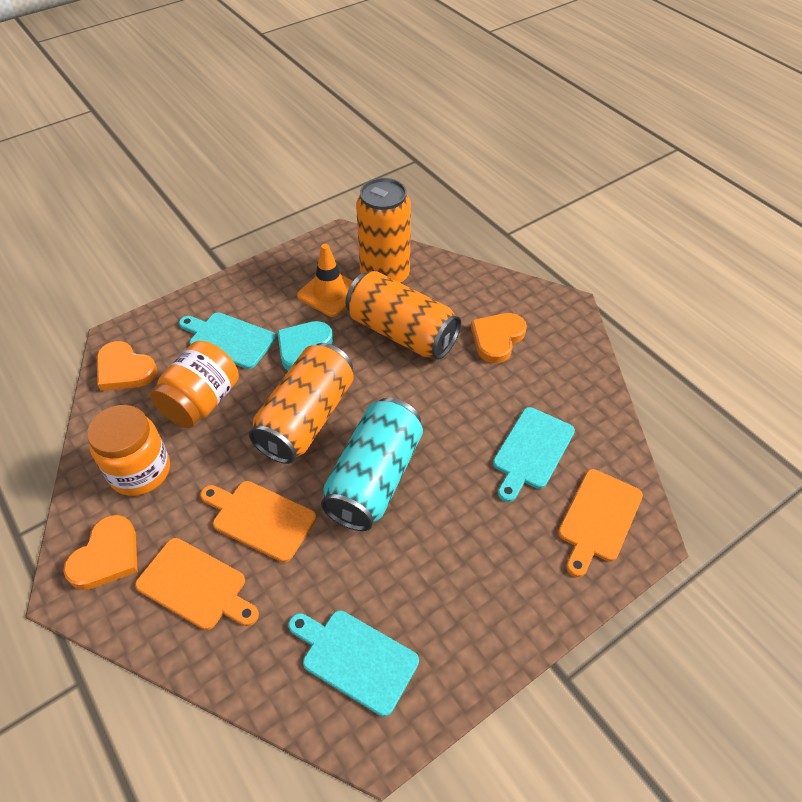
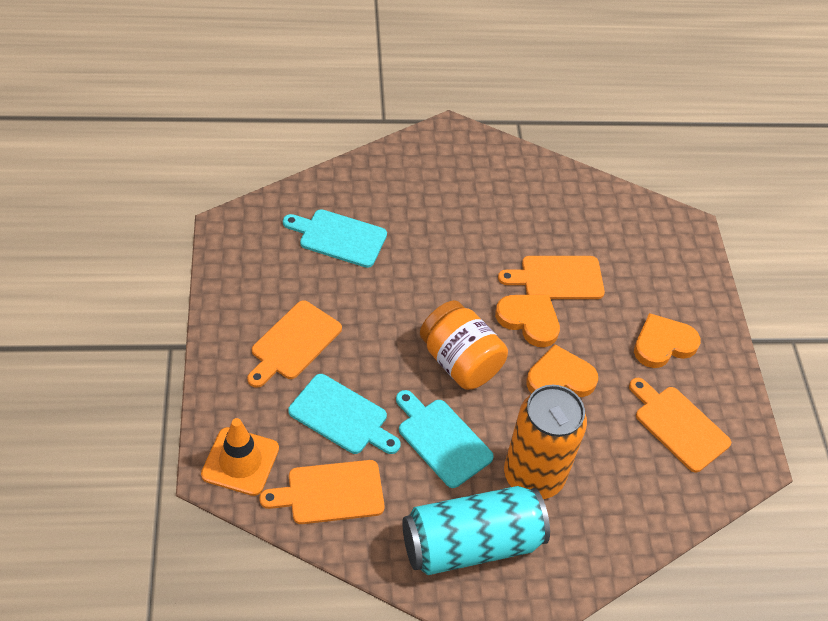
orange can: 3 -> 1
orange cutting board: 3 -> 4
orange jar: 2 -> 1
turquoise heart: 1 -> 0

